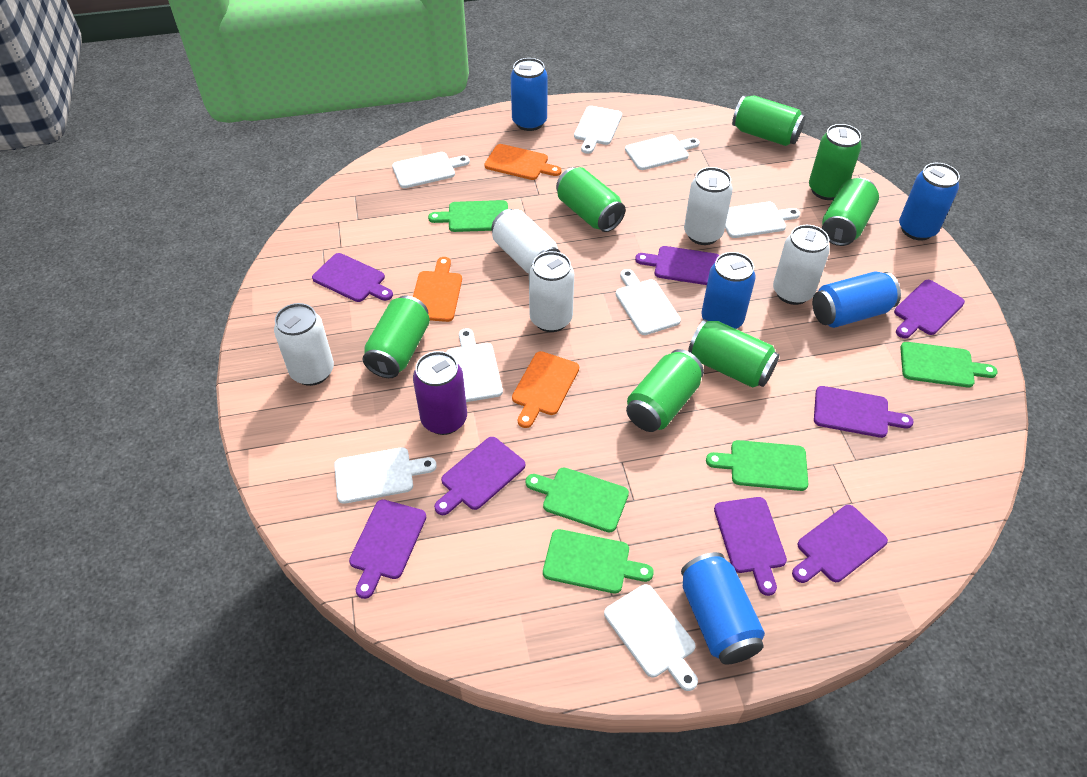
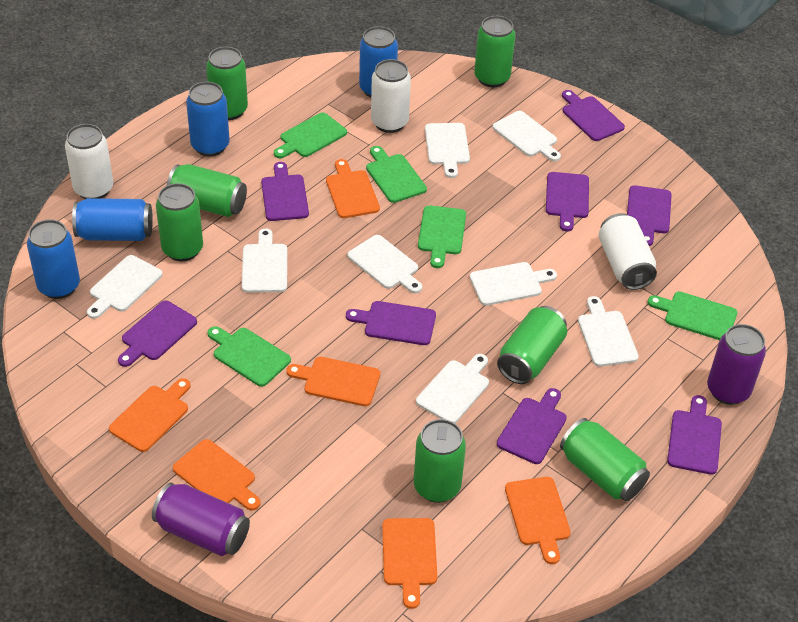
blue can: 5 -> 4
orange cutting board: 3 -> 6
purple can: 1 -> 2
white can: 5 -> 3

